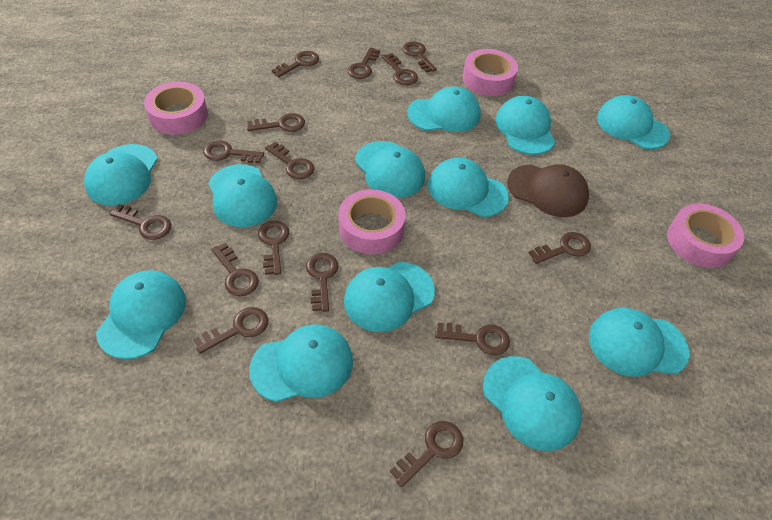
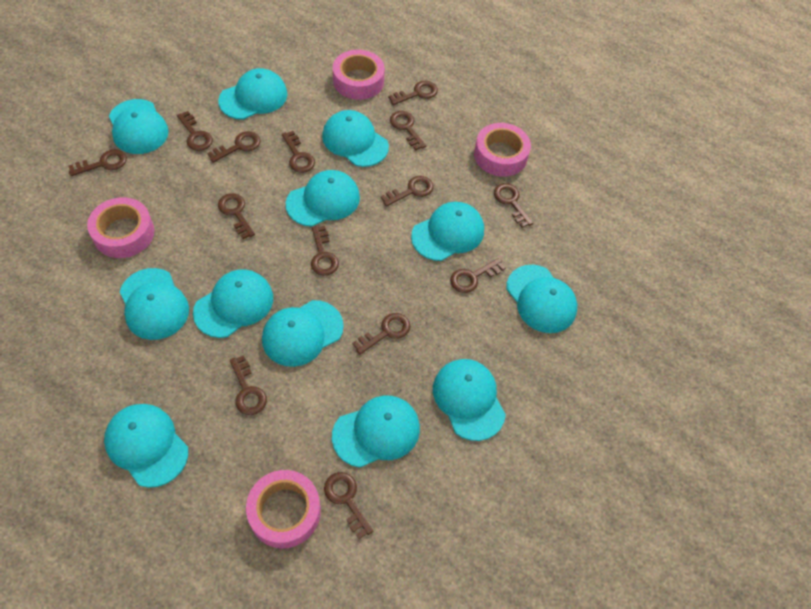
brown cap: 1 -> 0
brown key: 15 -> 14

